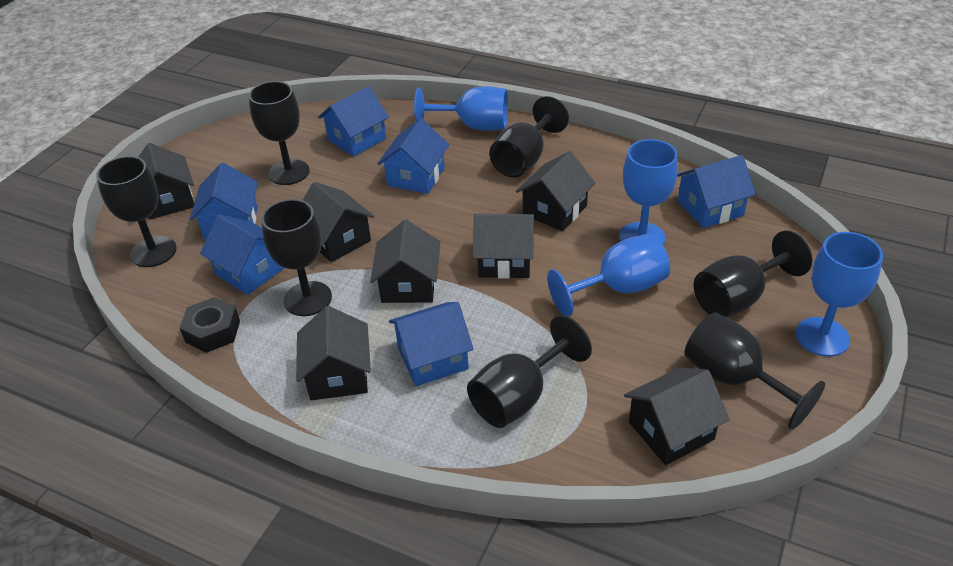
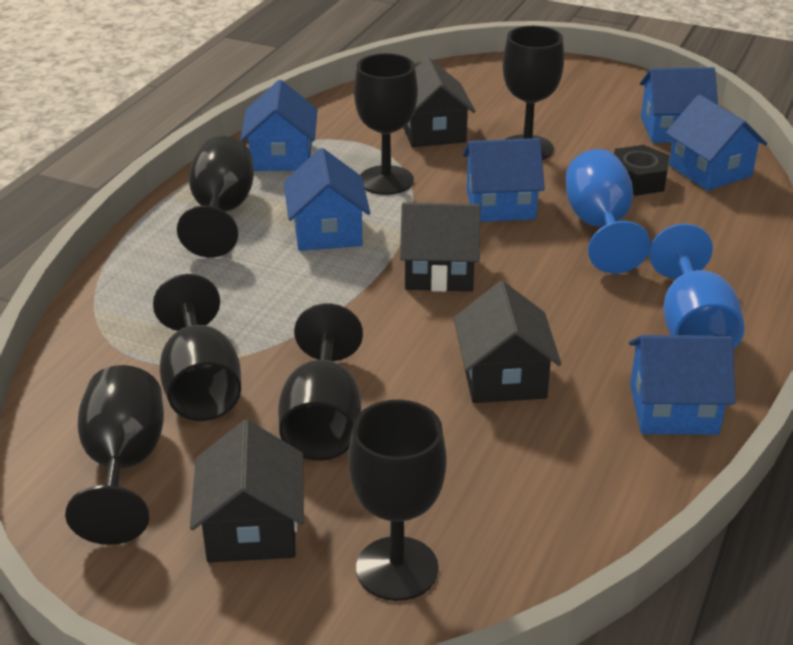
black house: 7 -> 4
blue goblet: 4 -> 2

